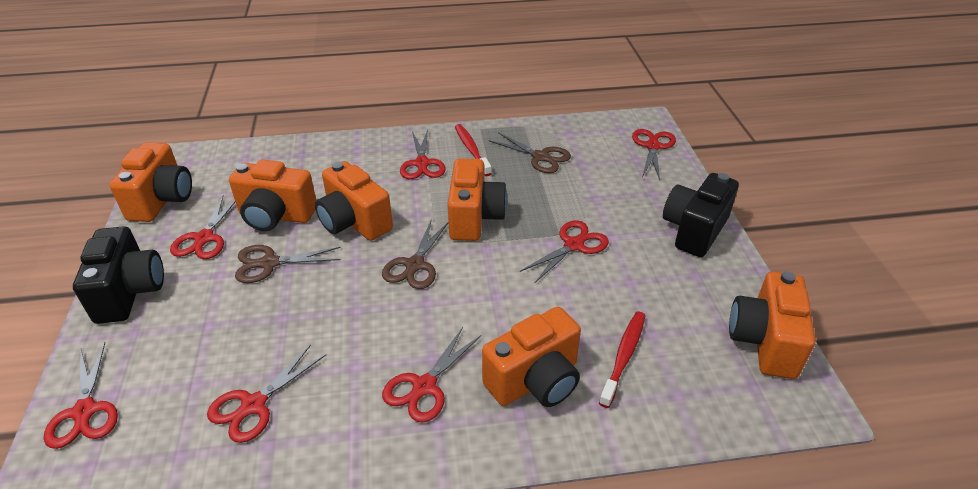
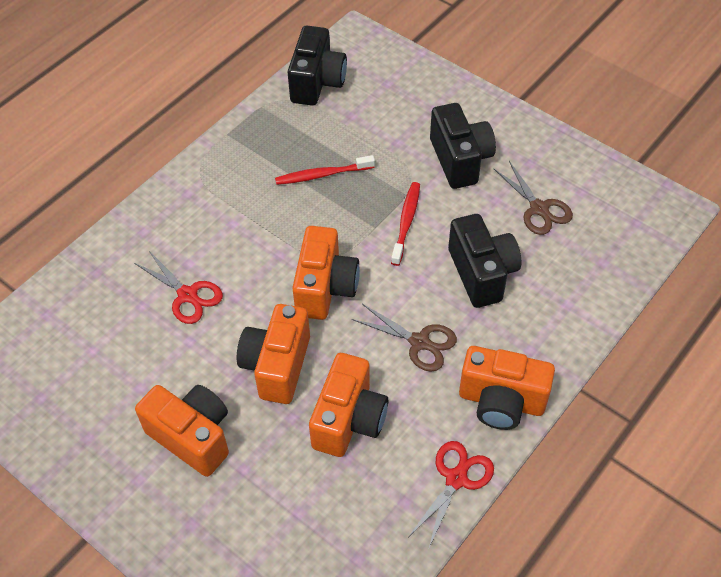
black camera: 2 -> 3
brown scissors: 3 -> 2
orange camera: 6 -> 5
red scissors: 7 -> 2

